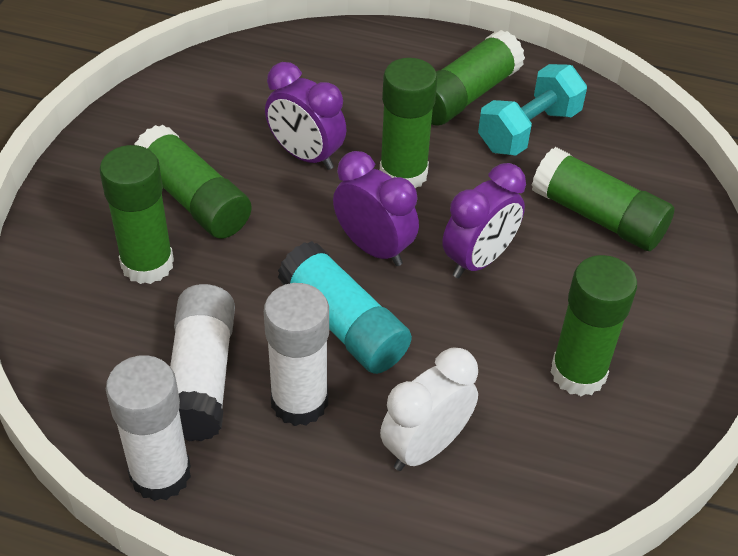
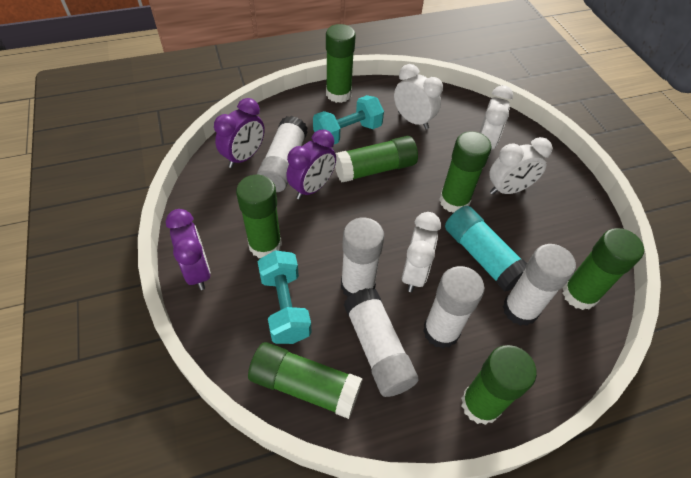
green glue stick: 6 -> 7
turquoise dumbbell: 1 -> 2
white clock: 1 -> 4
white glue stick: 3 -> 5

